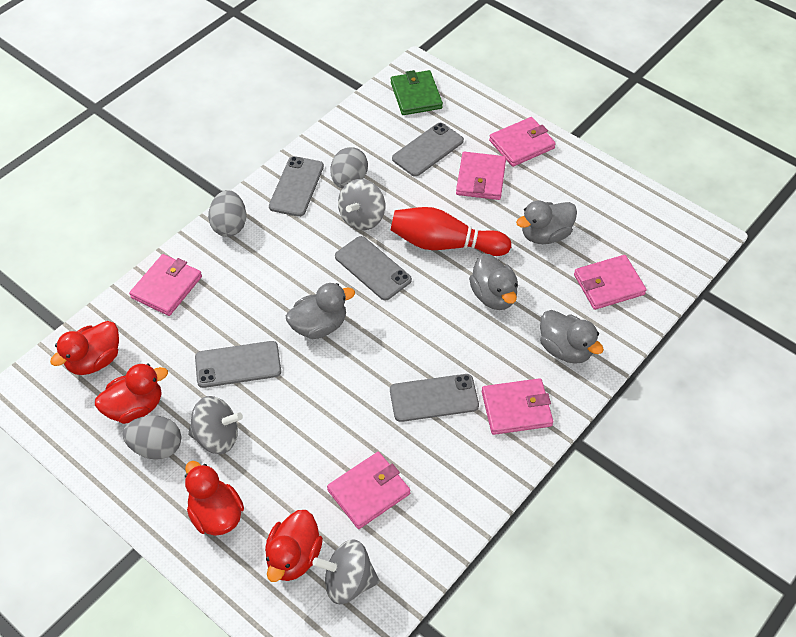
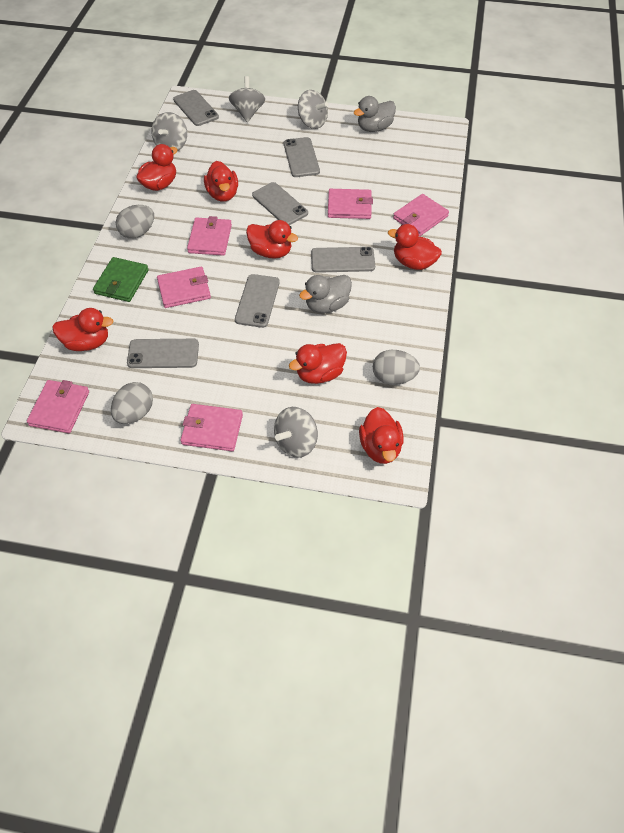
grey duck: 4 -> 2
grey phone: 5 -> 6
grey spinning top: 3 -> 4
red bowling pin: 1 -> 0
red duck: 4 -> 7

